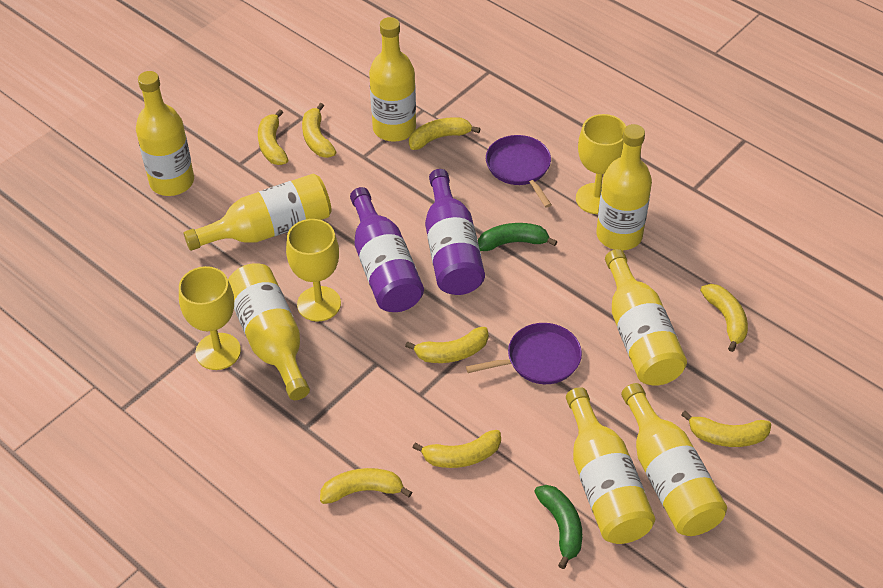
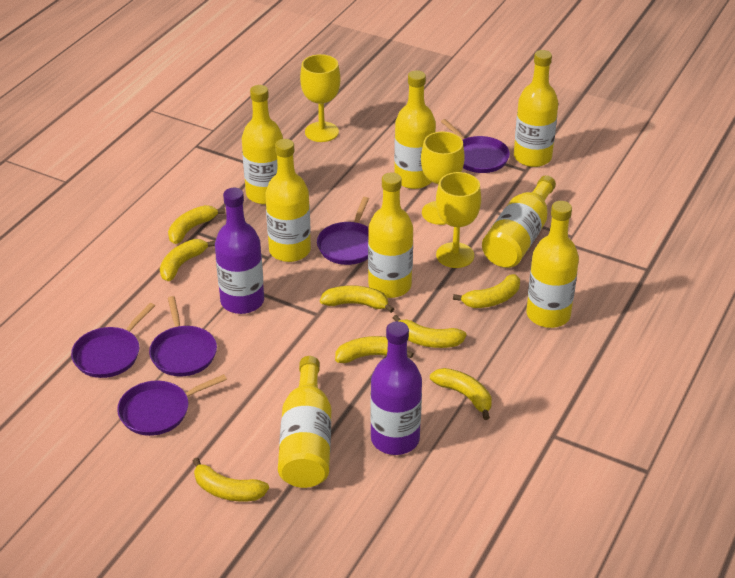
green banana: 2 -> 0
purple pan: 2 -> 5

